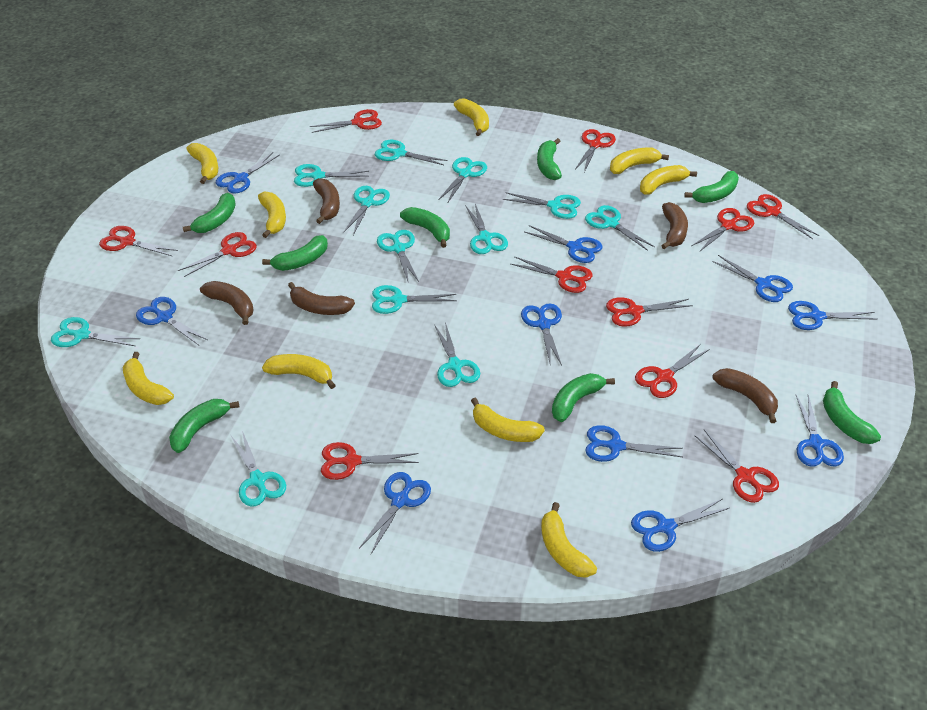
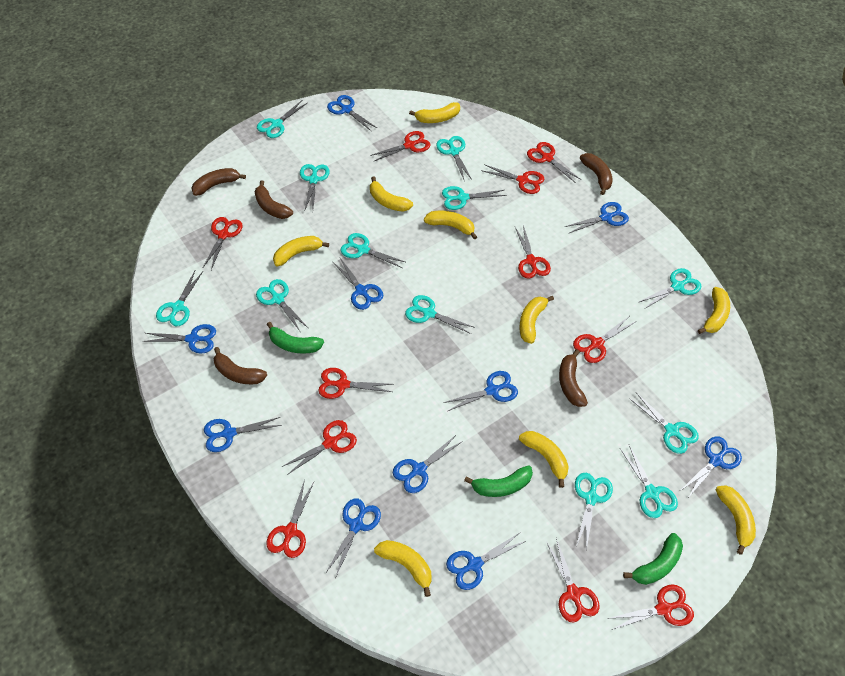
green banana: 8 -> 3

